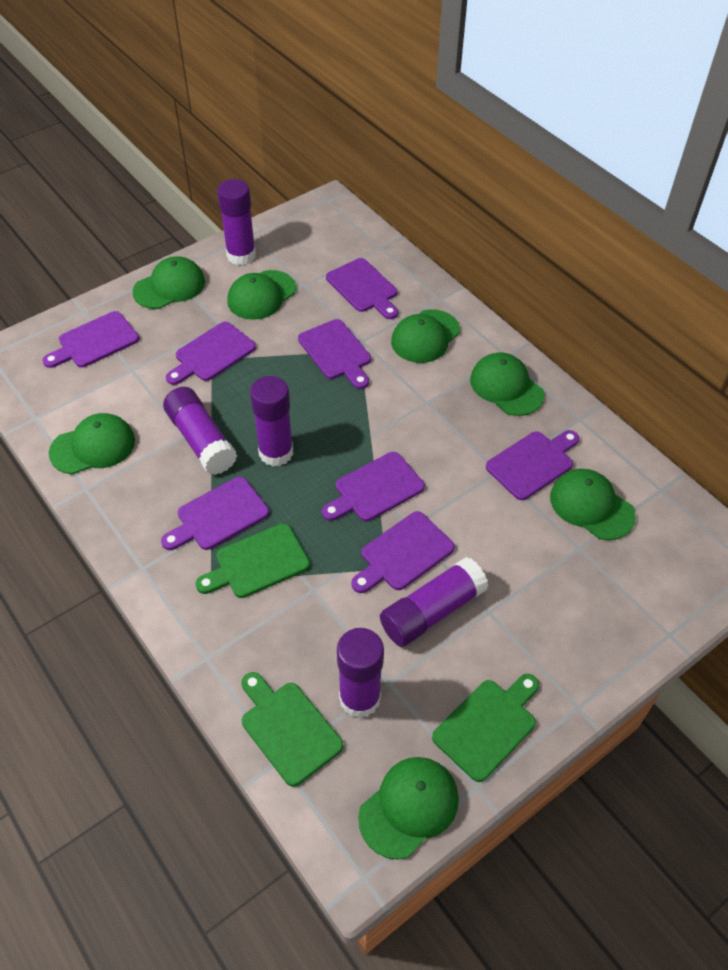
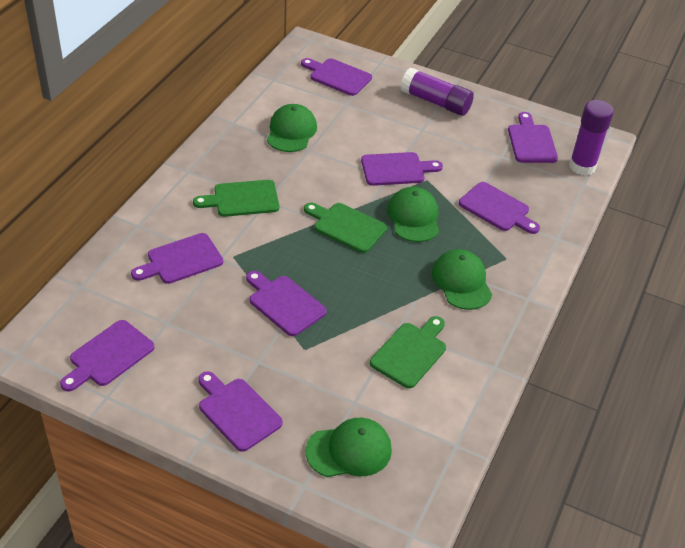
green cap: 7 -> 4
purple glue stick: 5 -> 2

